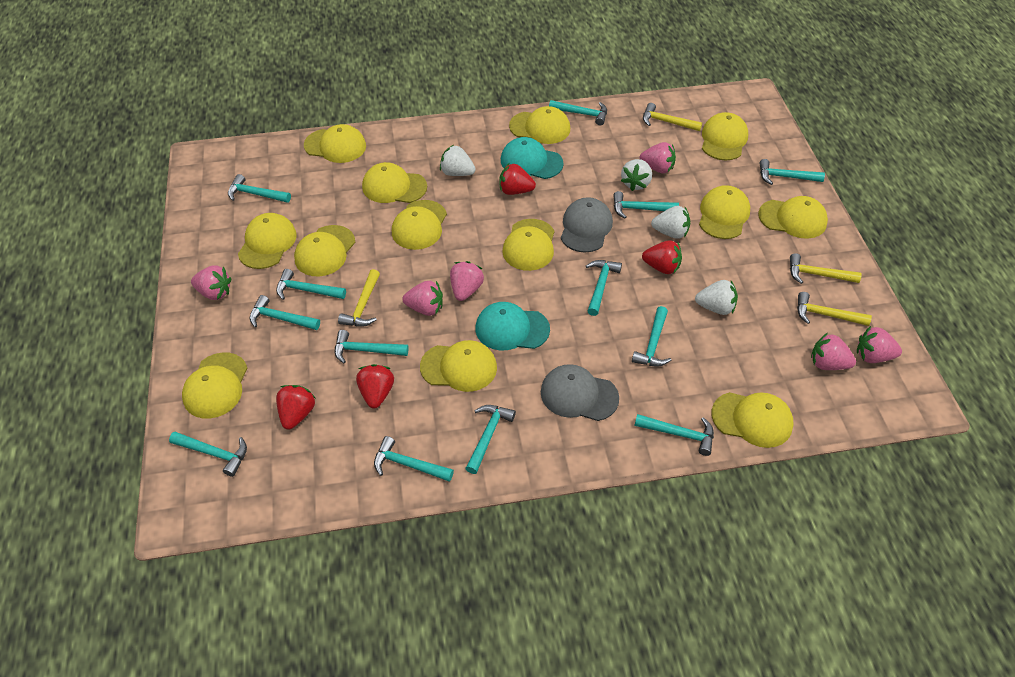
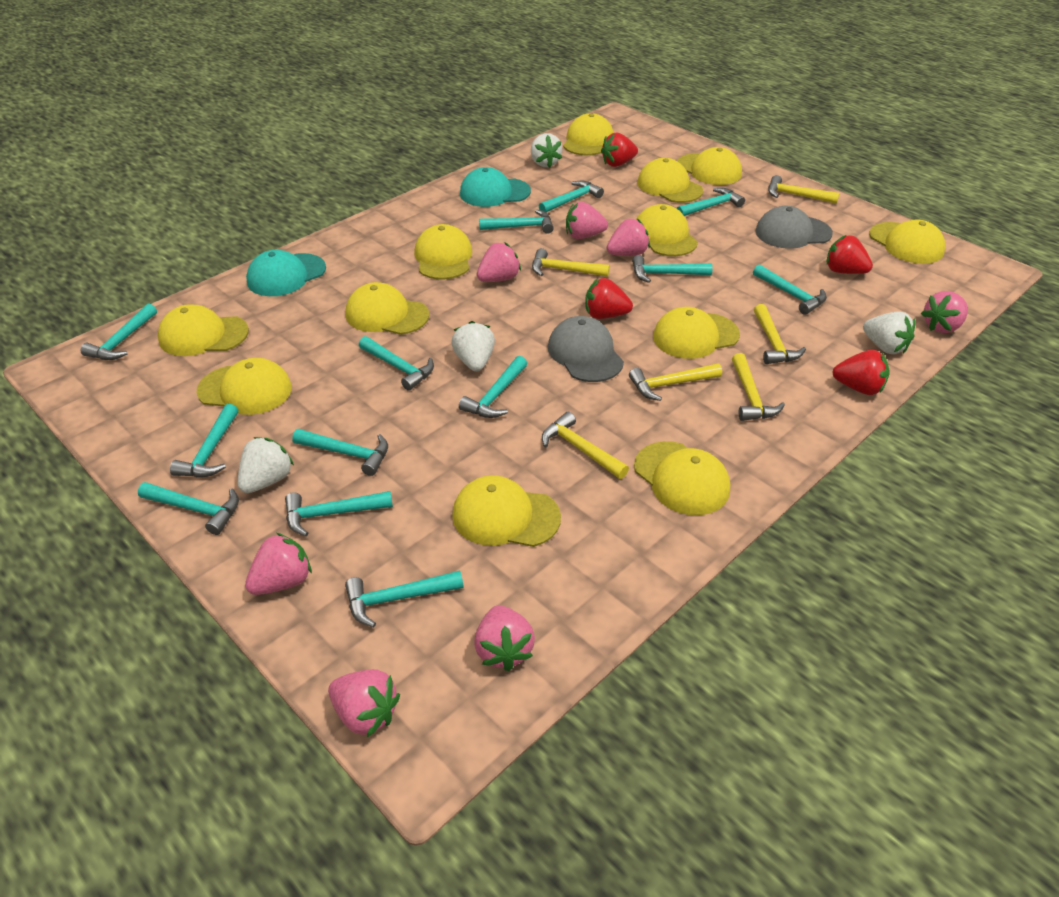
pink strawberry: 6 -> 7
yellow cap: 13 -> 12
yellow hammer: 4 -> 6

